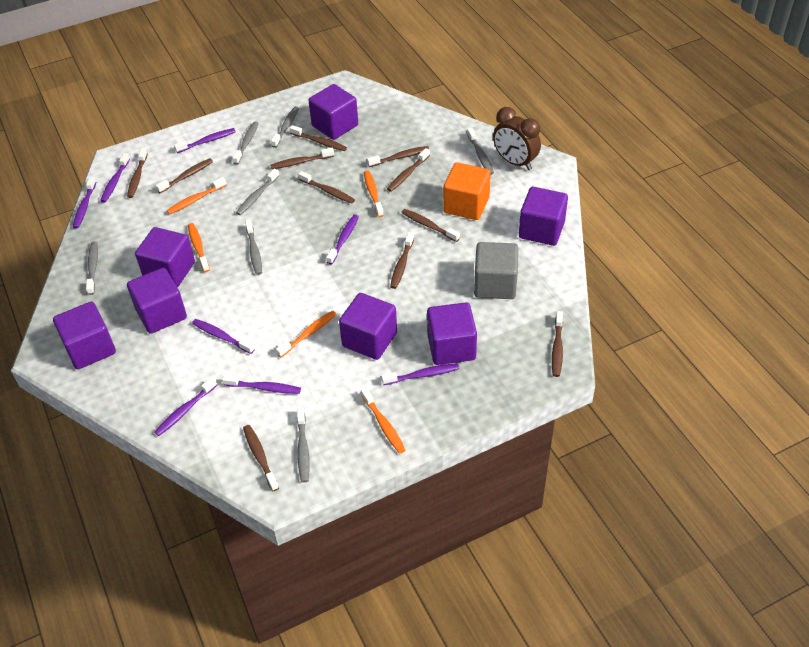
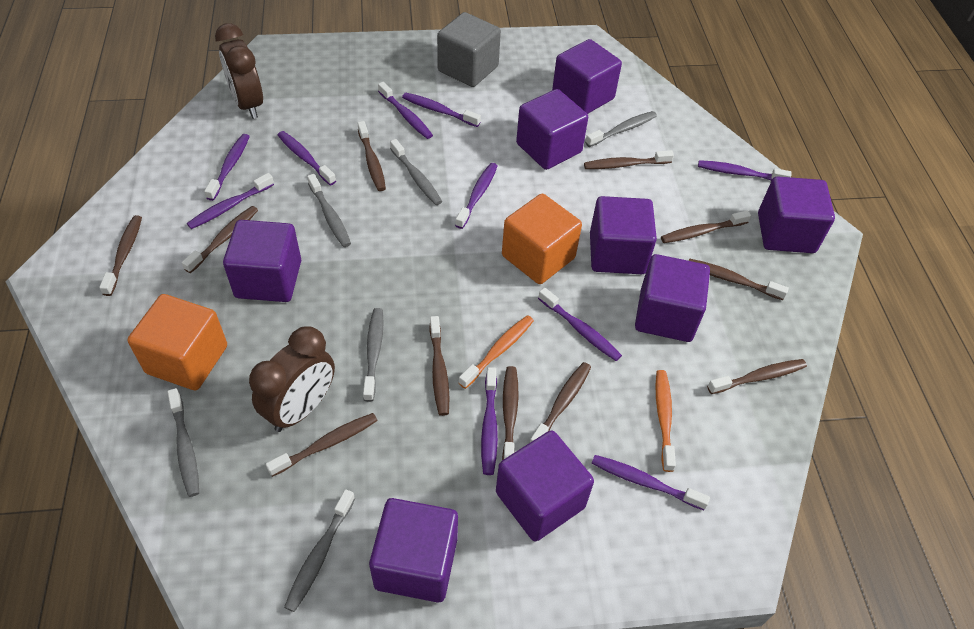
brown clock: 1 -> 2
grey toothbrush: 7 -> 6
orange cube: 1 -> 2
orange toothbrush: 5 -> 2
purple cube: 7 -> 8
purple toothbrush: 8 -> 10

